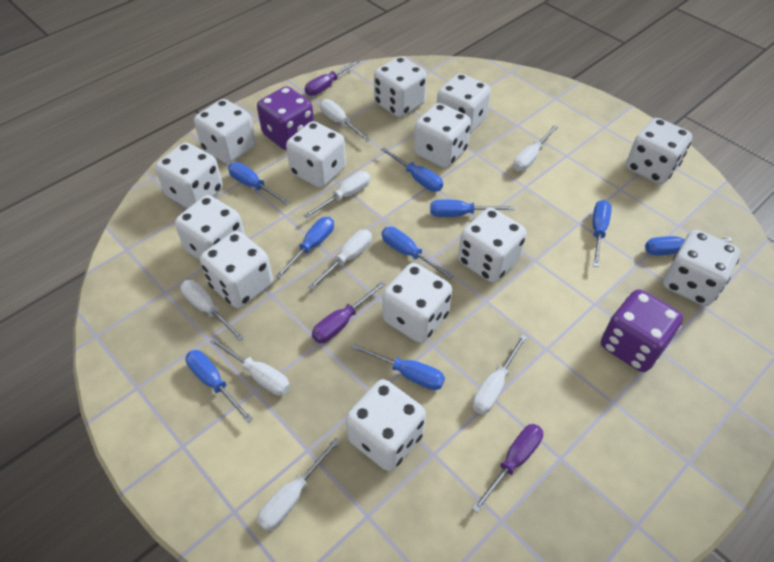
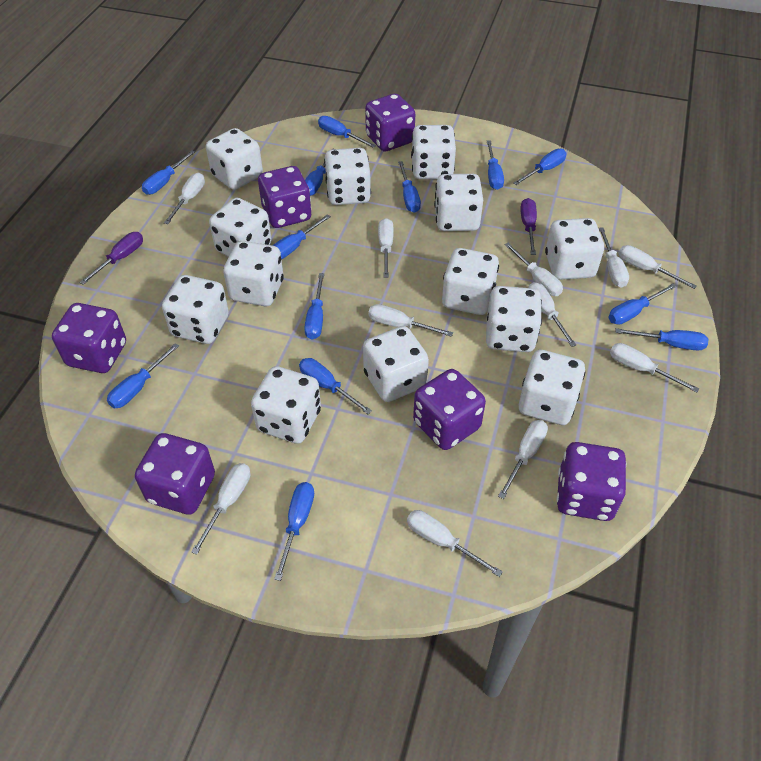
blue screwdriver: 9 -> 13
purple dice: 2 -> 6
purple screwdriver: 3 -> 2
white screwdriver: 8 -> 11

